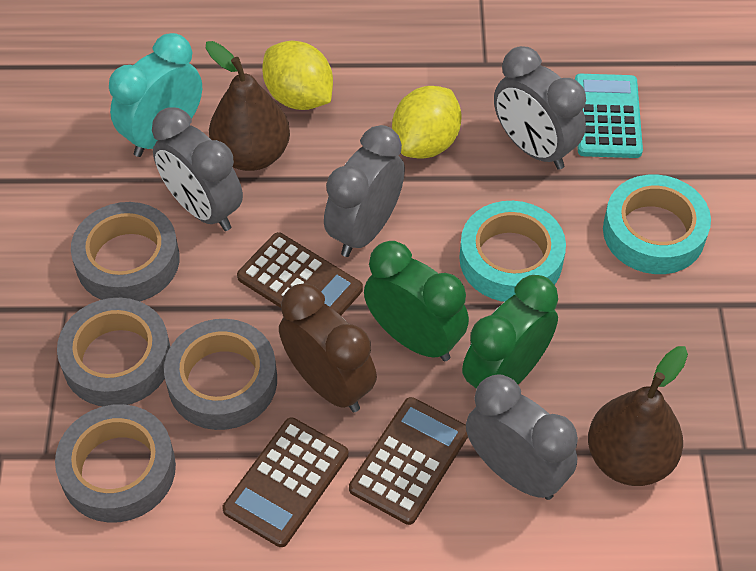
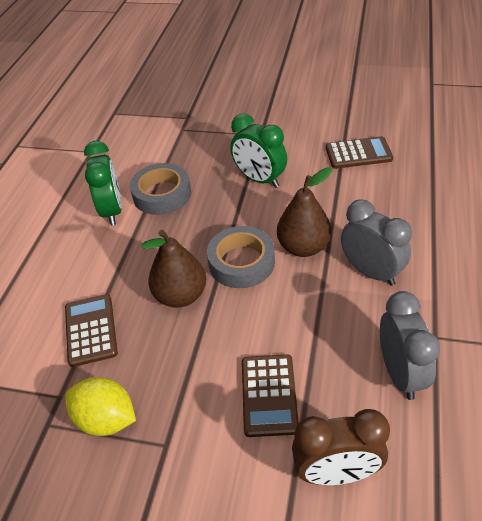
grey clock: 4 -> 2
grey tape: 4 -> 2
turquoise calculator: 1 -> 0
turquoise clock: 1 -> 0
turquoise tape: 2 -> 0
yellow lemon: 2 -> 1

